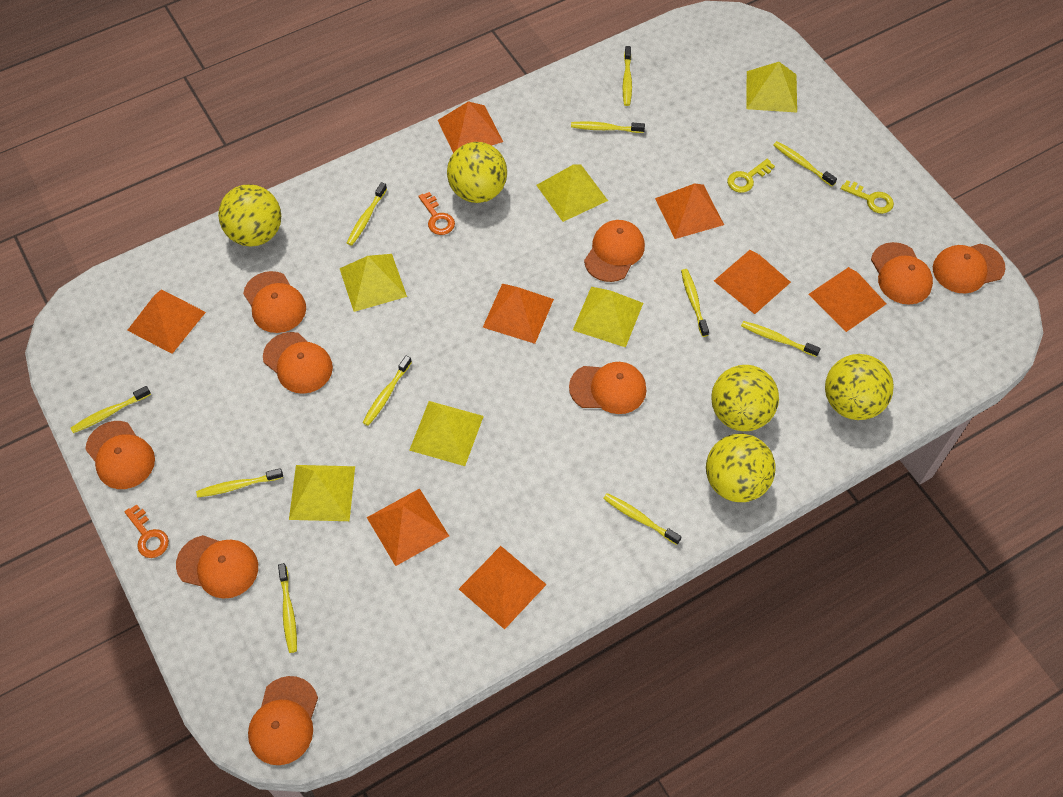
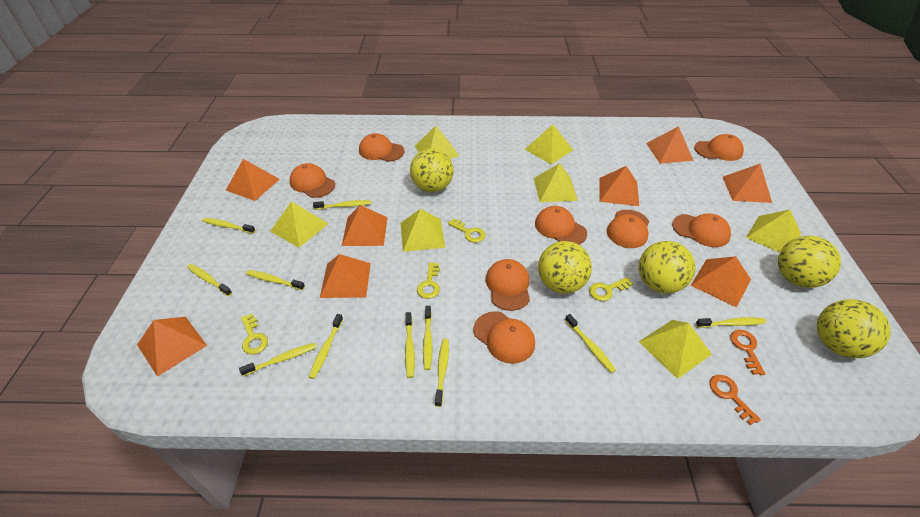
orange cap: 9 -> 8
yellow key: 2 -> 4
yellow pyramid: 6 -> 7

